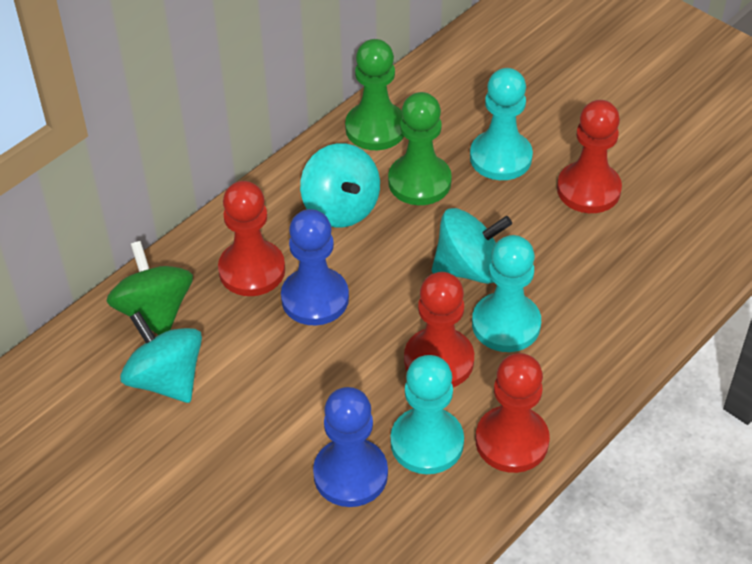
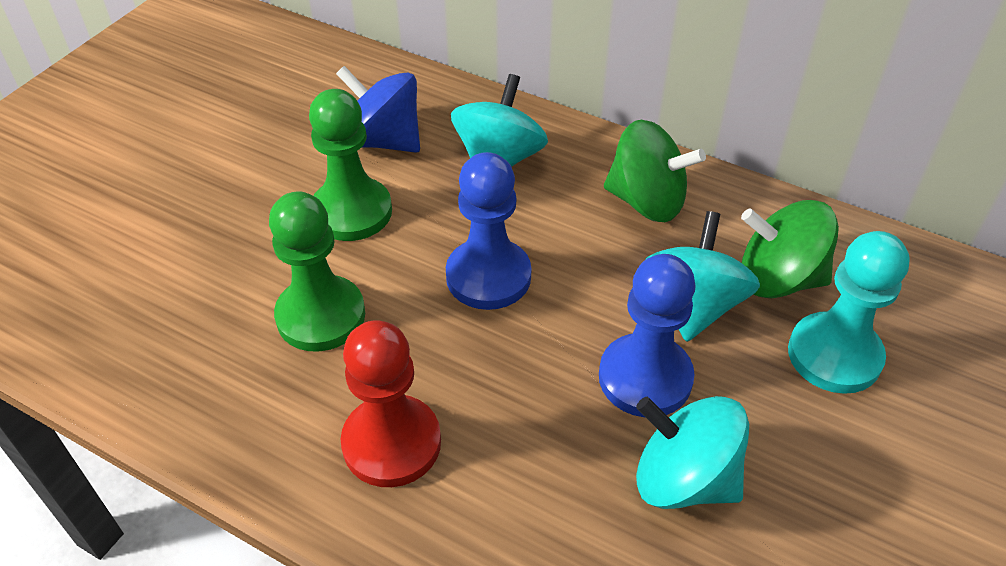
blue spinning top: 0 -> 1
green spinning top: 1 -> 2
red pawn: 4 -> 1
turquoise pawn: 3 -> 1

